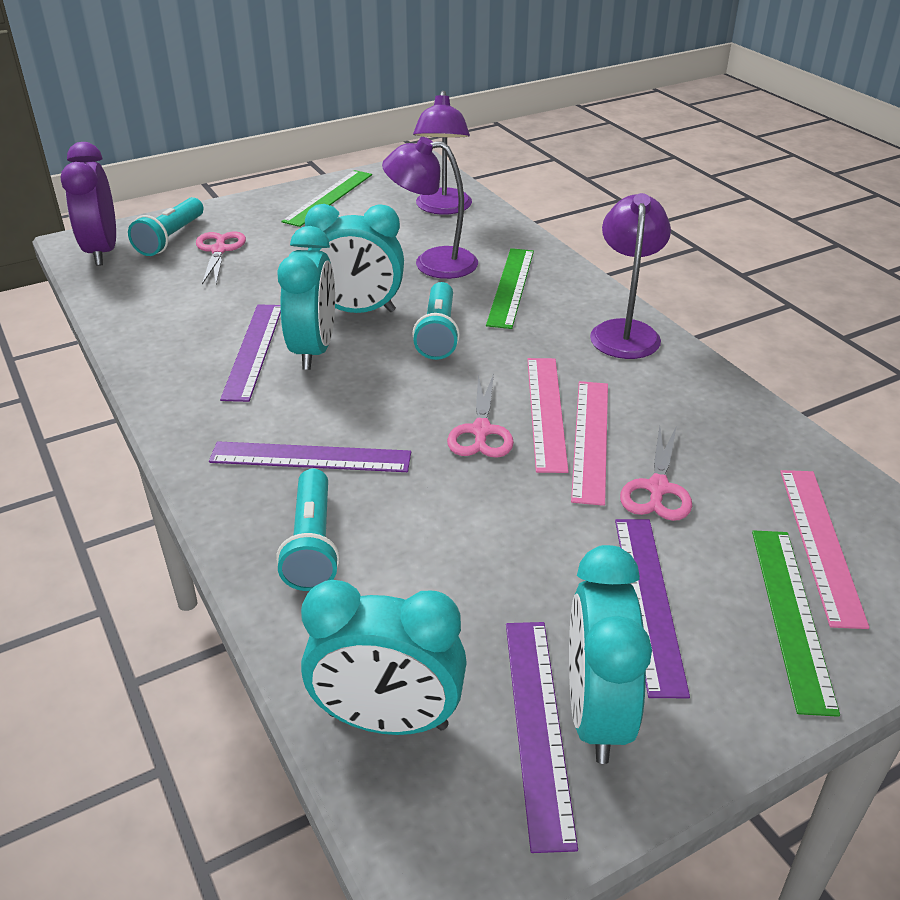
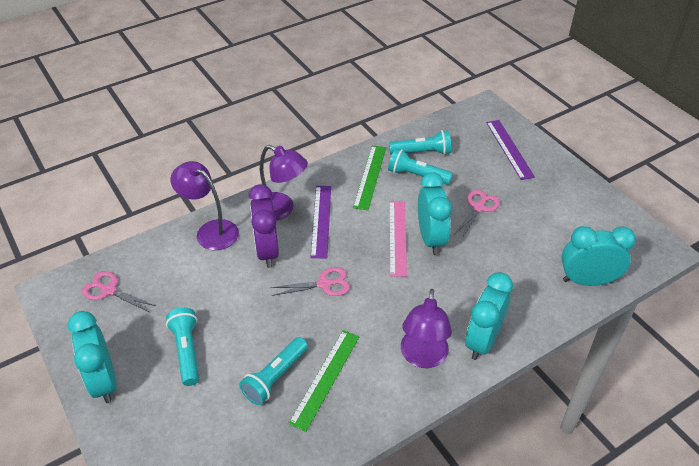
green ruler: 3 -> 2
pink ruler: 3 -> 1
purple ruler: 4 -> 2
turquoise flashlight: 3 -> 4

